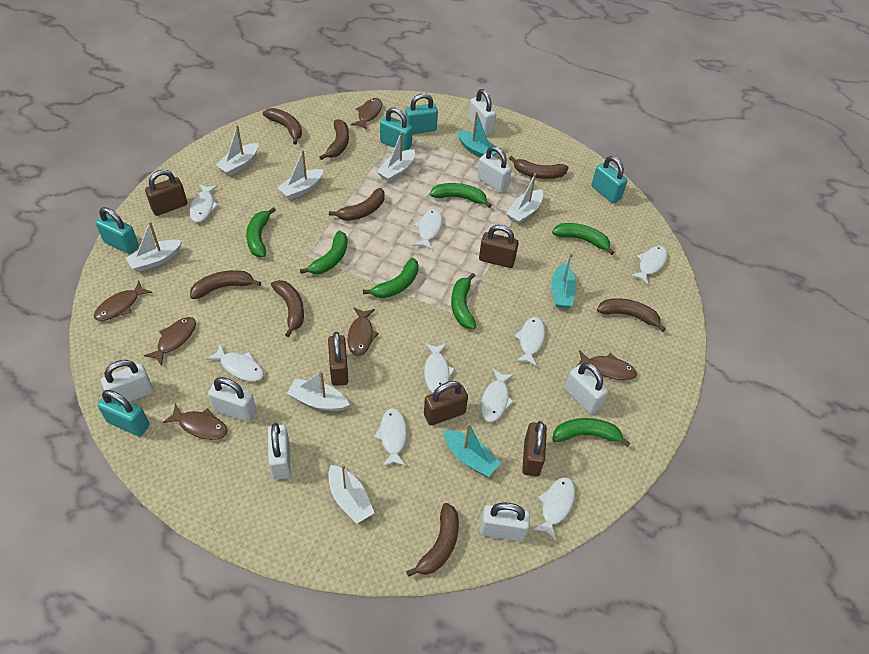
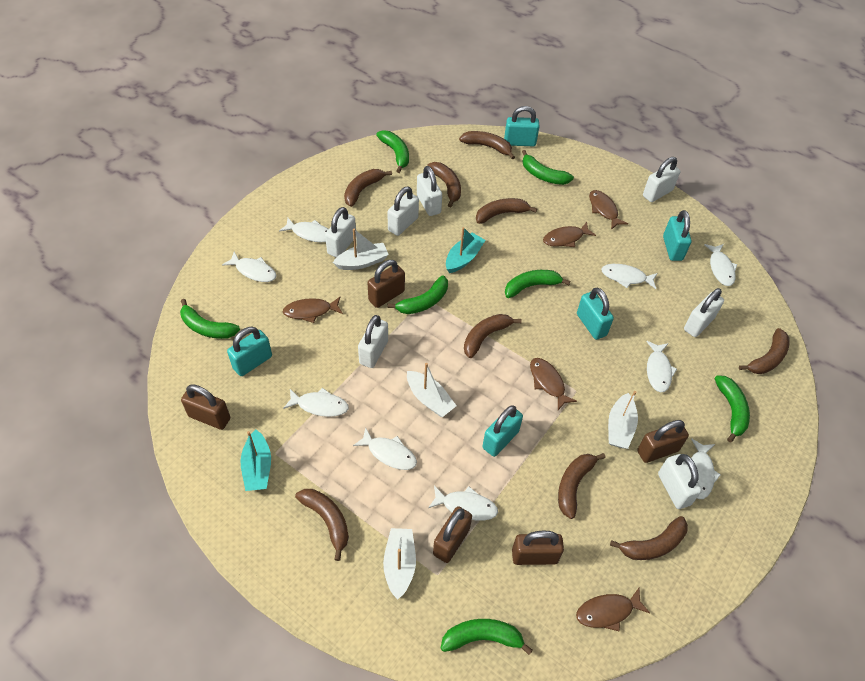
brown banana: 8 -> 9
brown fish: 6 -> 5
turquoise boat: 3 -> 2
white boat: 7 -> 4

